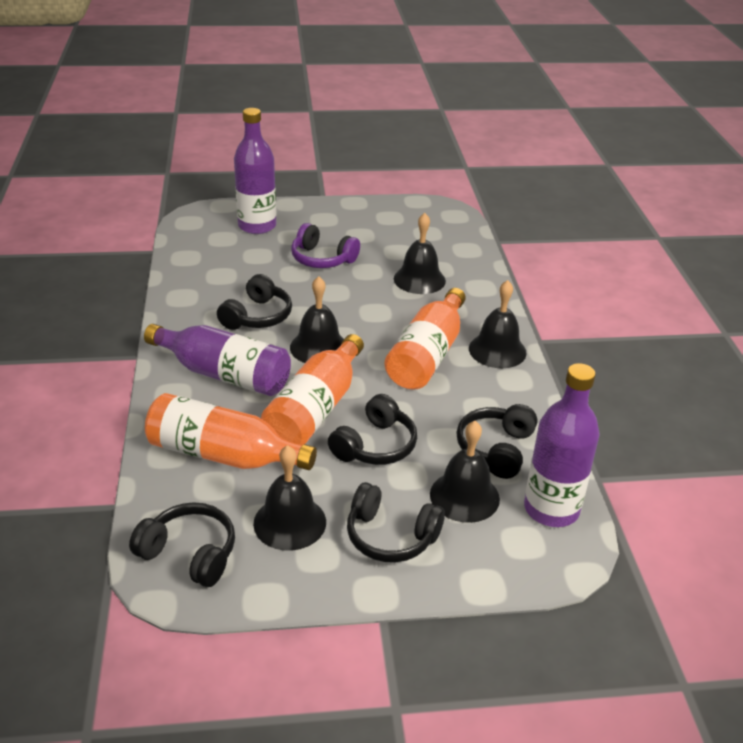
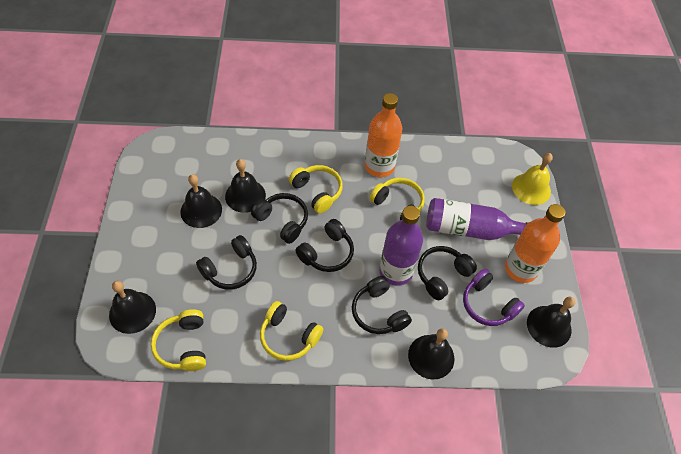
orange bottle: 3 -> 2
purple bottle: 3 -> 2
yellow bell: 0 -> 1
yellow headphones: 0 -> 4

